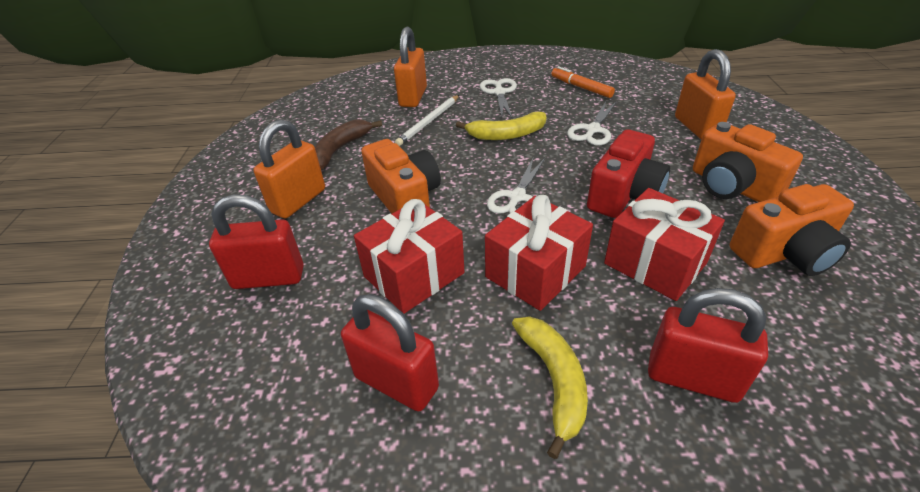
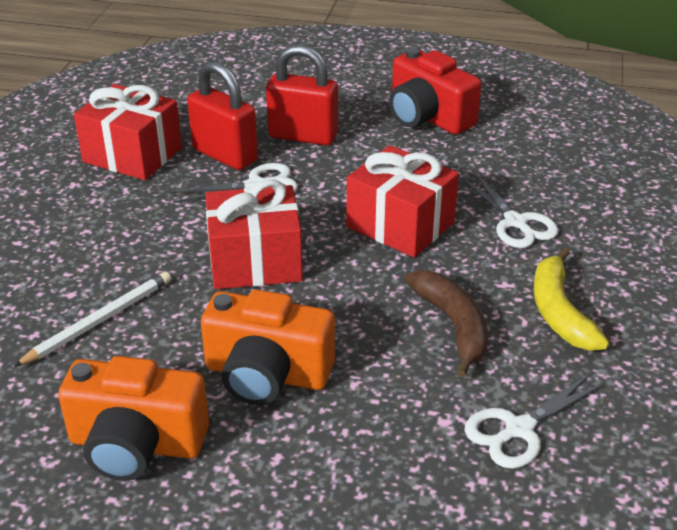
orange camera: 3 -> 2
orange marker: 1 -> 0
orange padlock: 3 -> 0
red padlock: 3 -> 2
yellow banana: 2 -> 1

